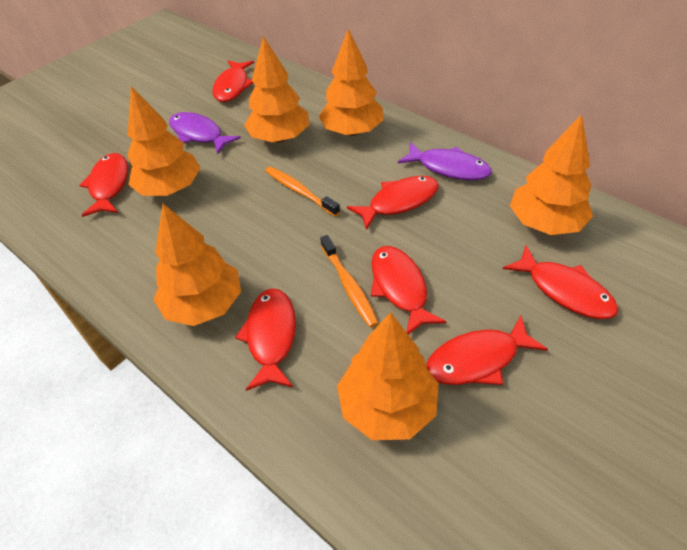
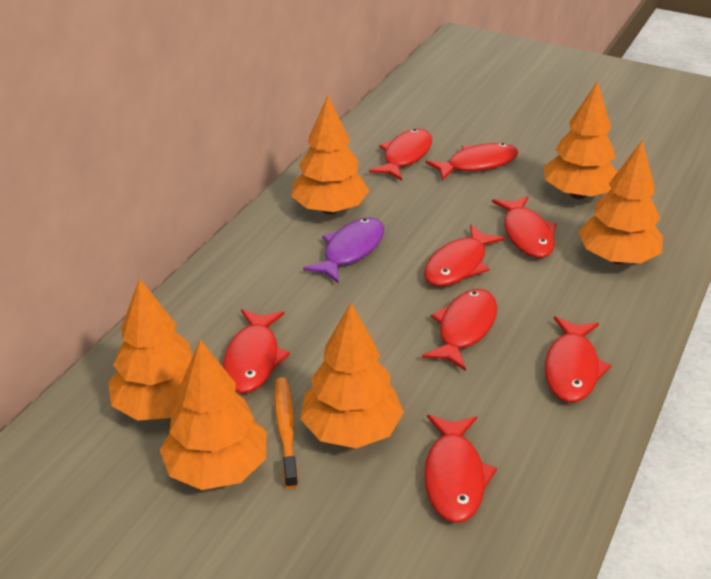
orange toothbrush: 2 -> 1
purple fish: 2 -> 1
red fish: 7 -> 8

